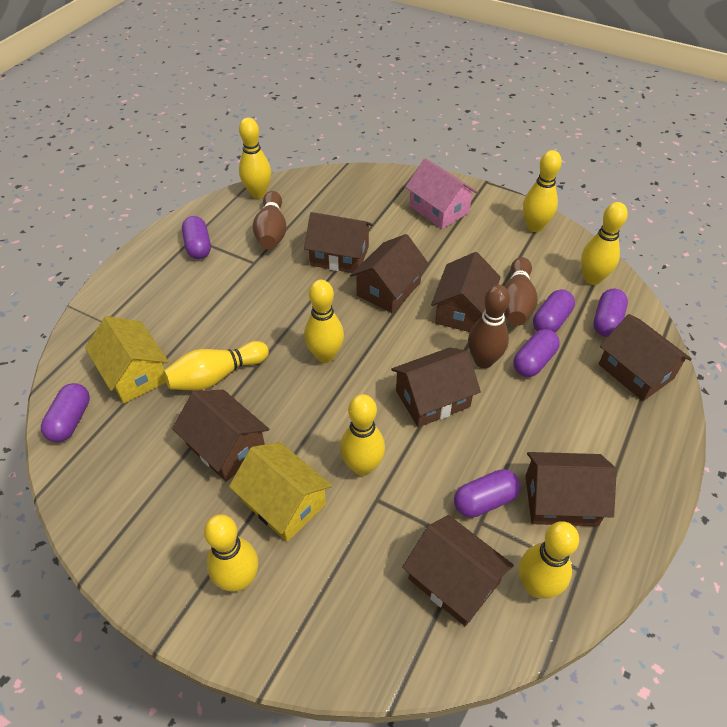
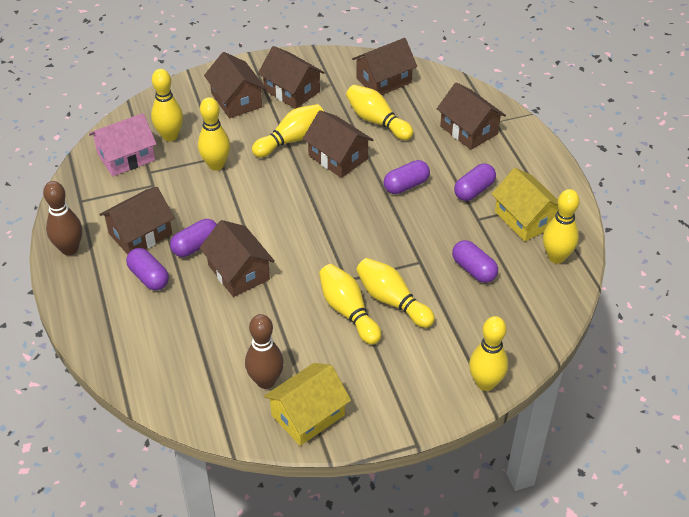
brown bowling pin: 3 -> 2
brown house: 8 -> 7
purple capsule: 6 -> 5

